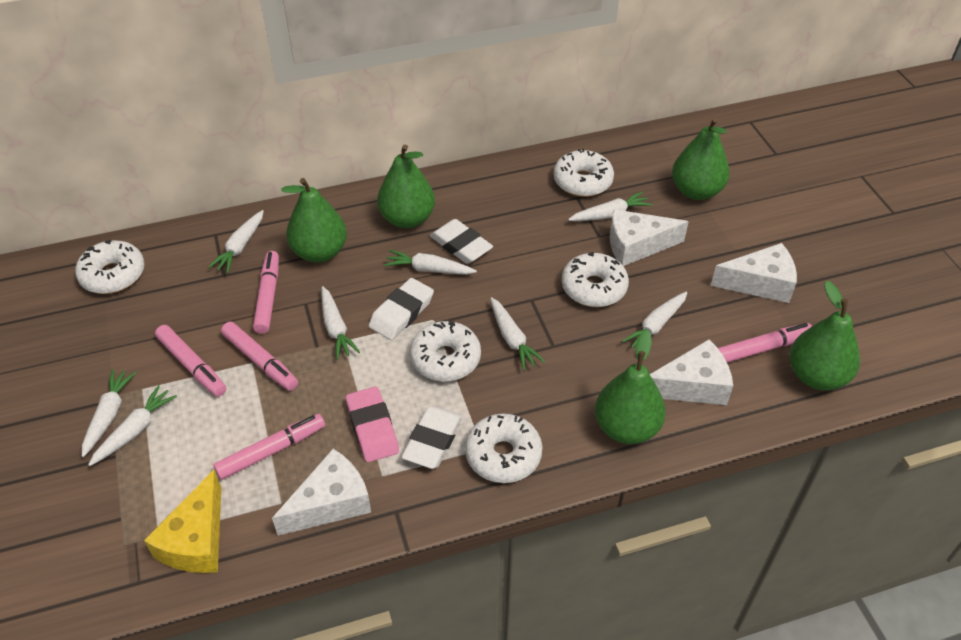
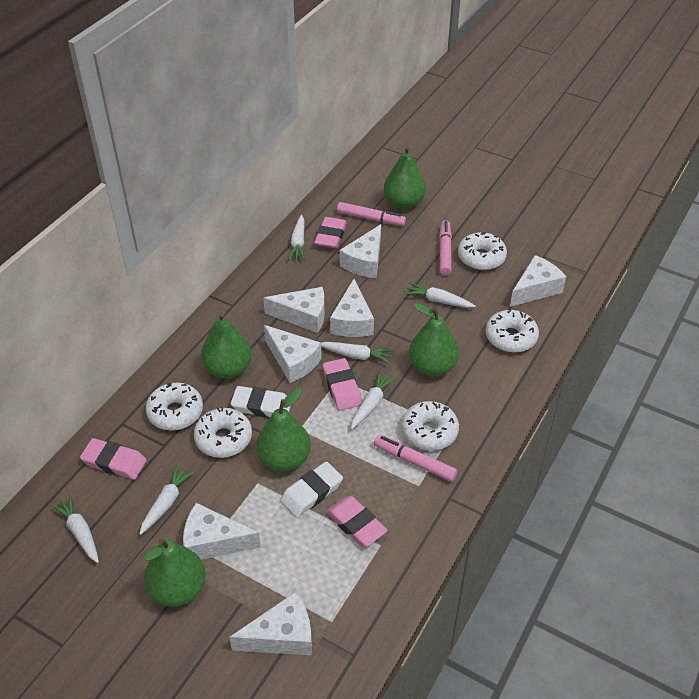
pink eraser: 1 -> 4
pink marker: 5 -> 3
white carrot: 8 -> 6
white cheese: 4 -> 7
white eraser: 3 -> 2
yellow cheese: 1 -> 0

